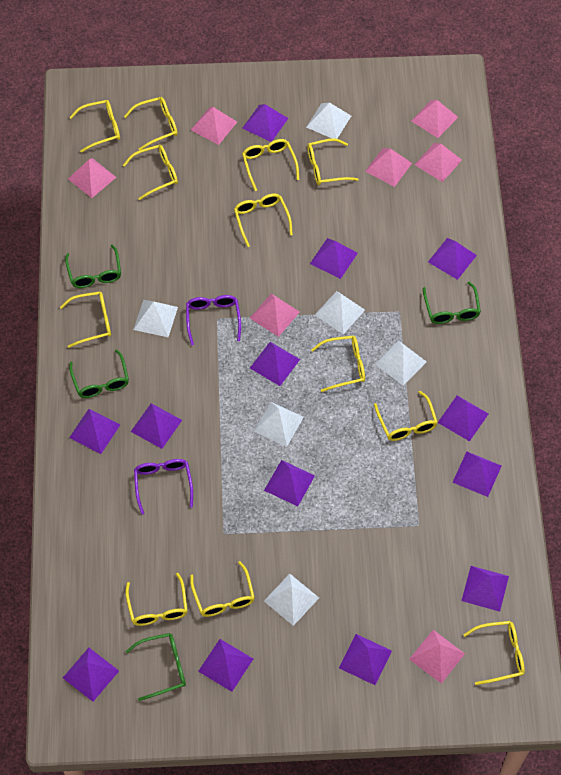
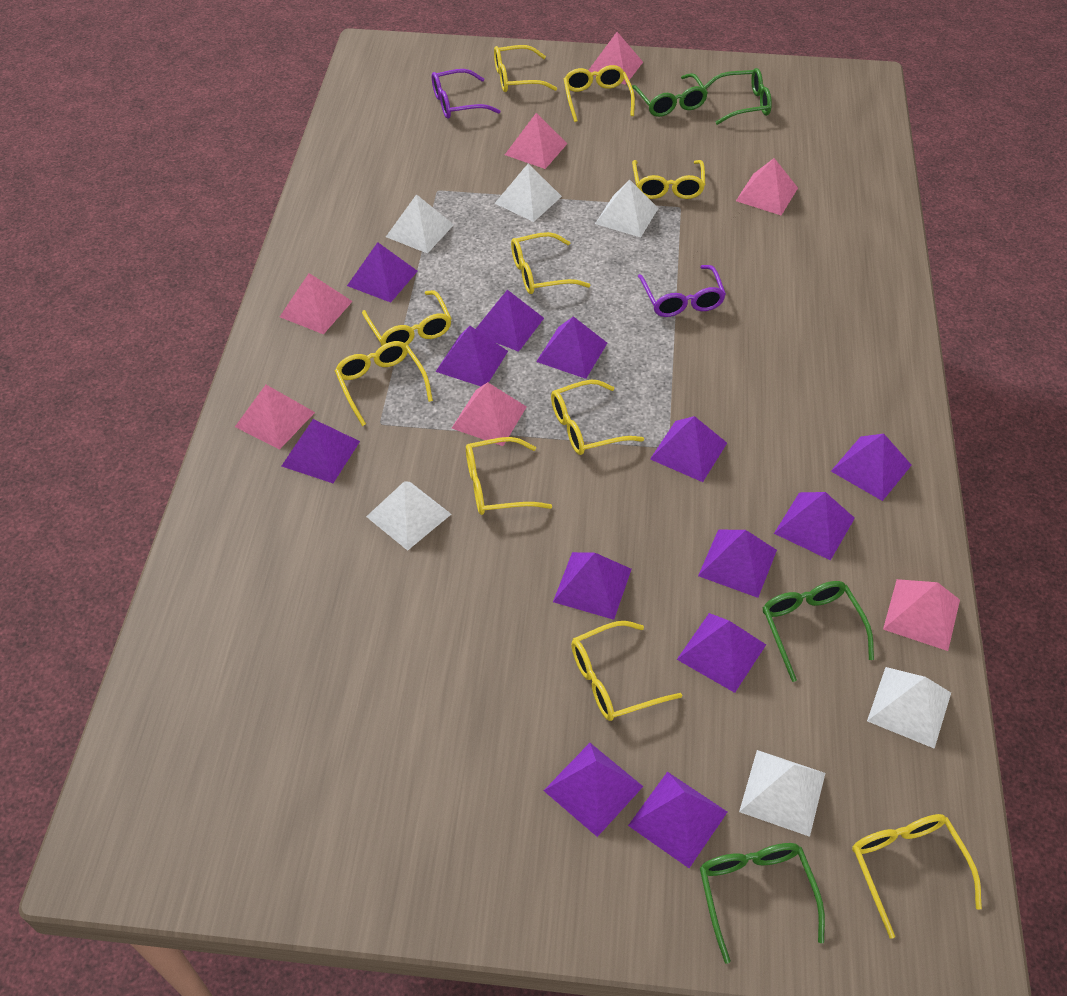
yellow glasses: 12 -> 10

